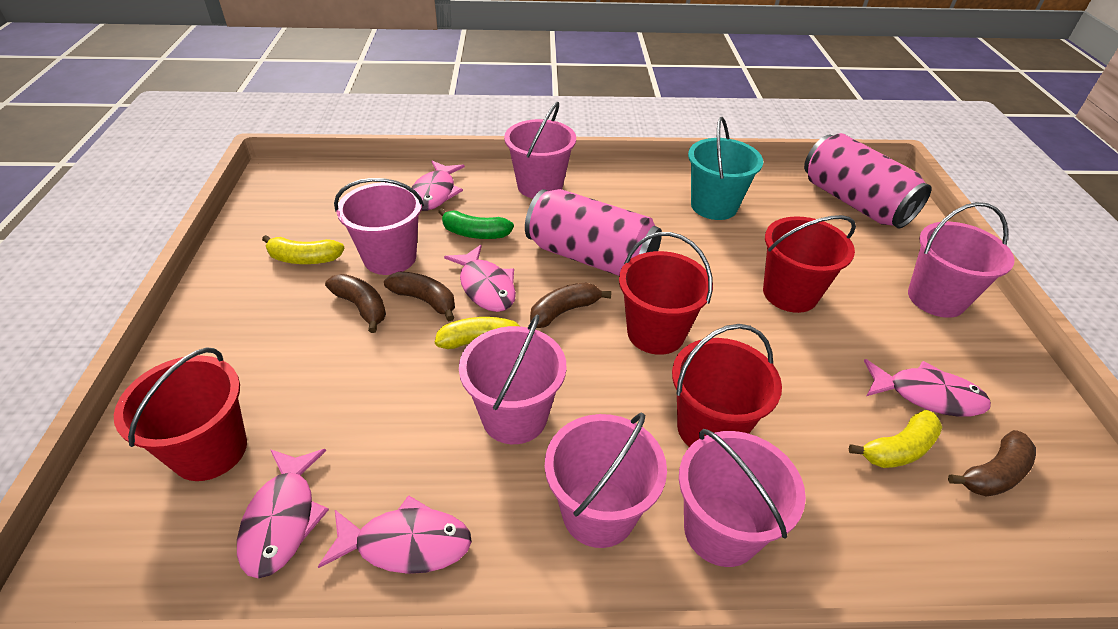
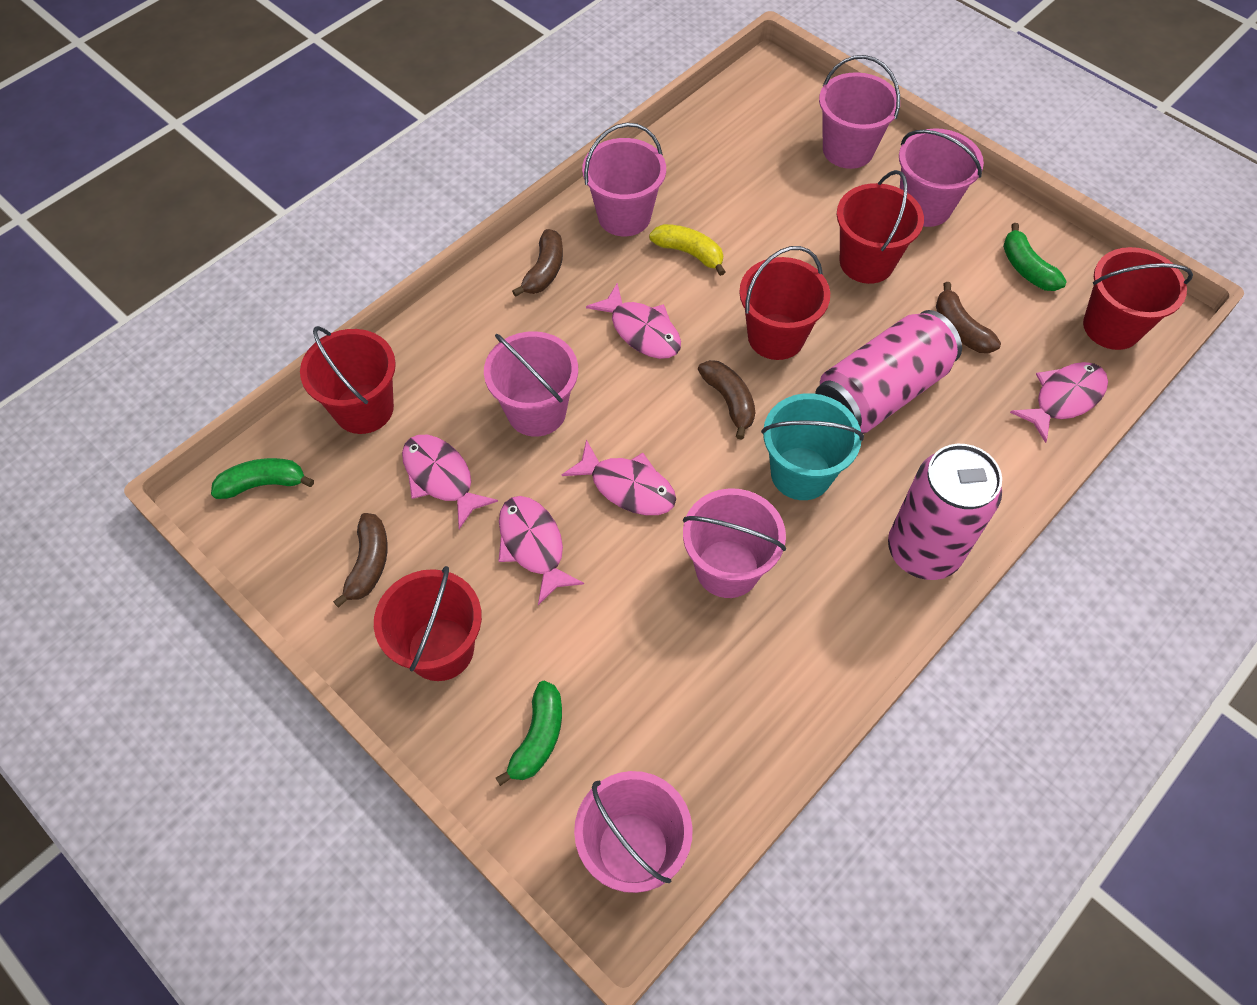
green banana: 1 -> 3
red bucket: 4 -> 5
yellow banana: 3 -> 1

